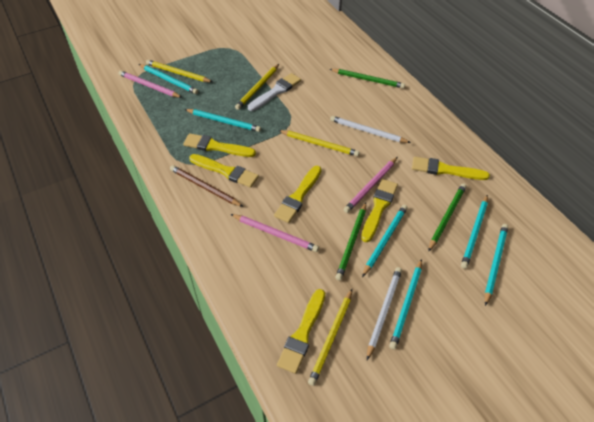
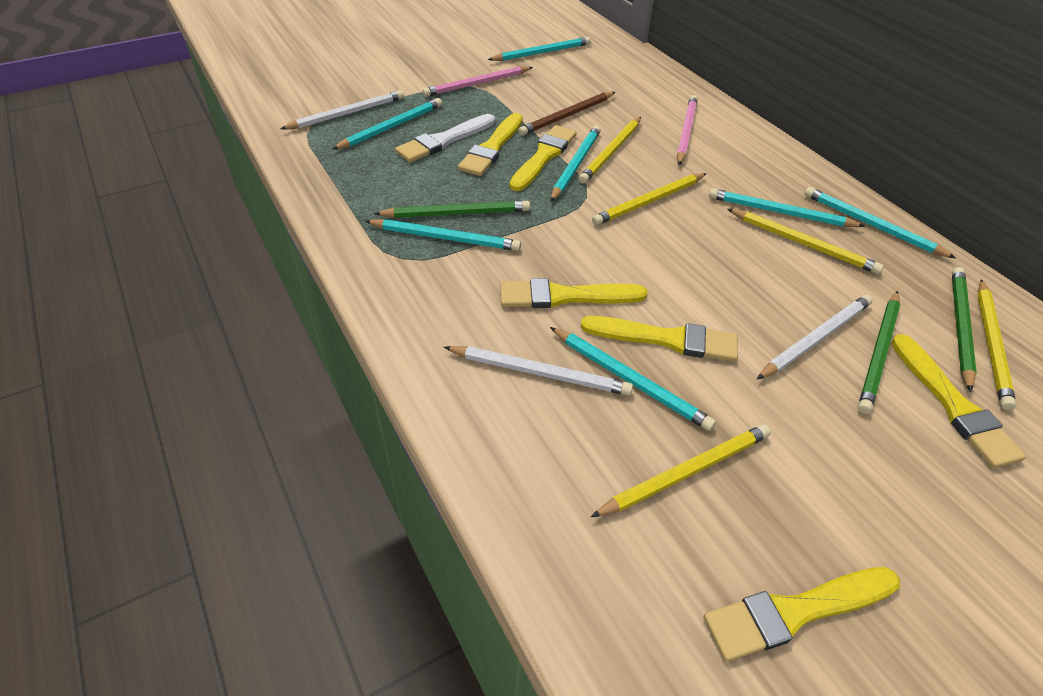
pink pencil: 3 -> 2
turquoise pencil: 6 -> 7
white pencil: 2 -> 3
yellow pencil: 4 -> 5

